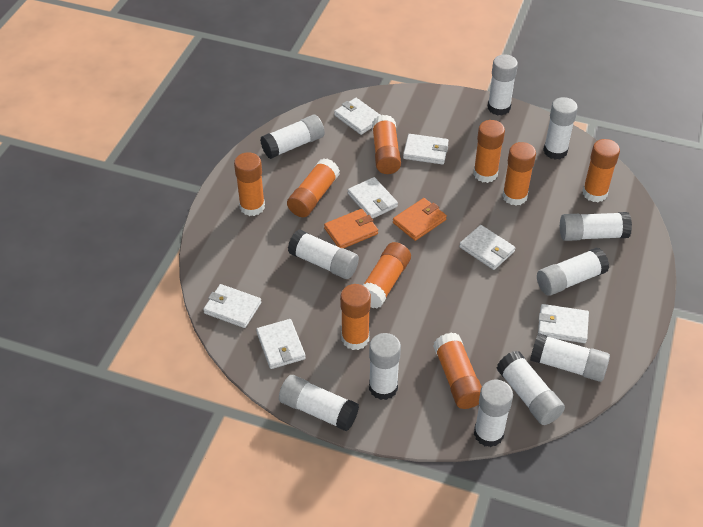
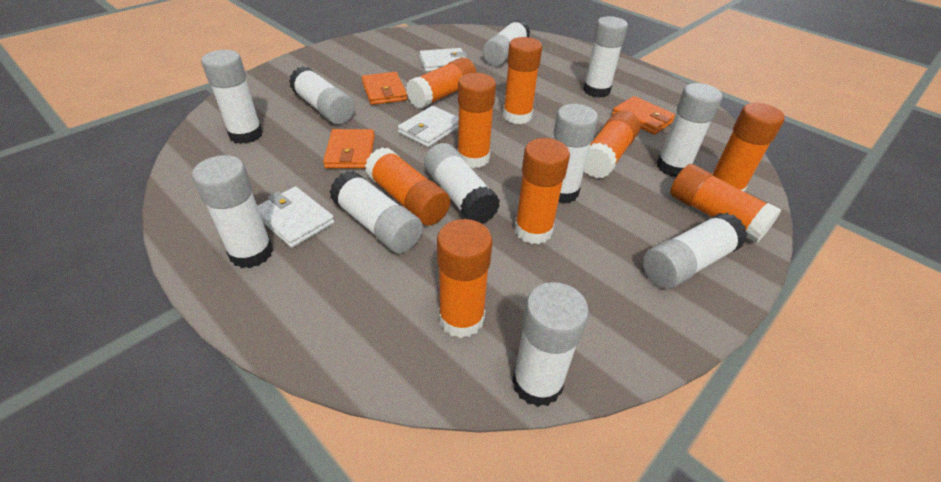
orange wallet: 2 -> 3
white wallet: 7 -> 3

